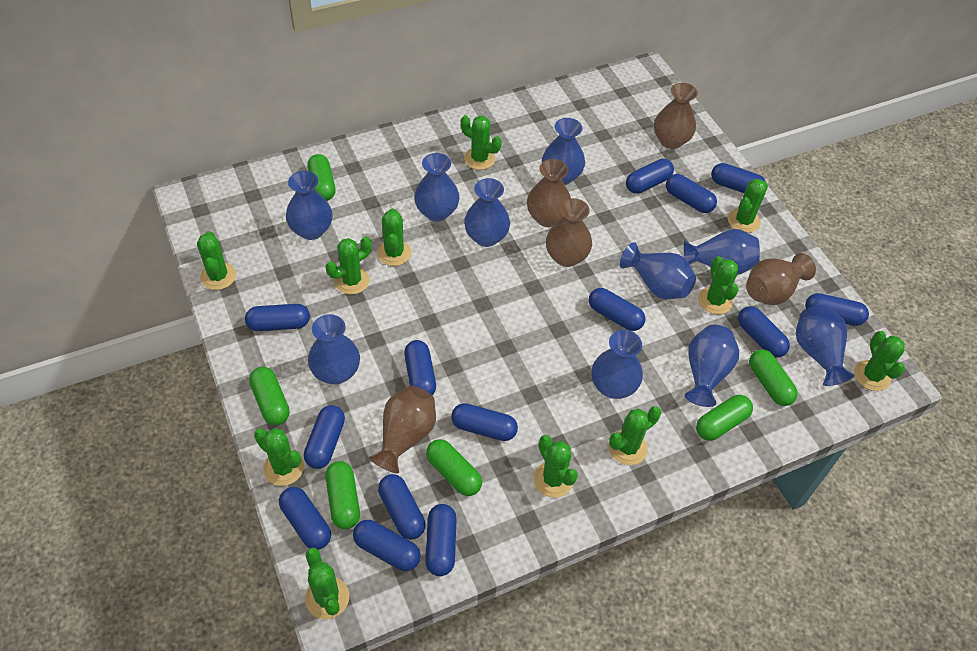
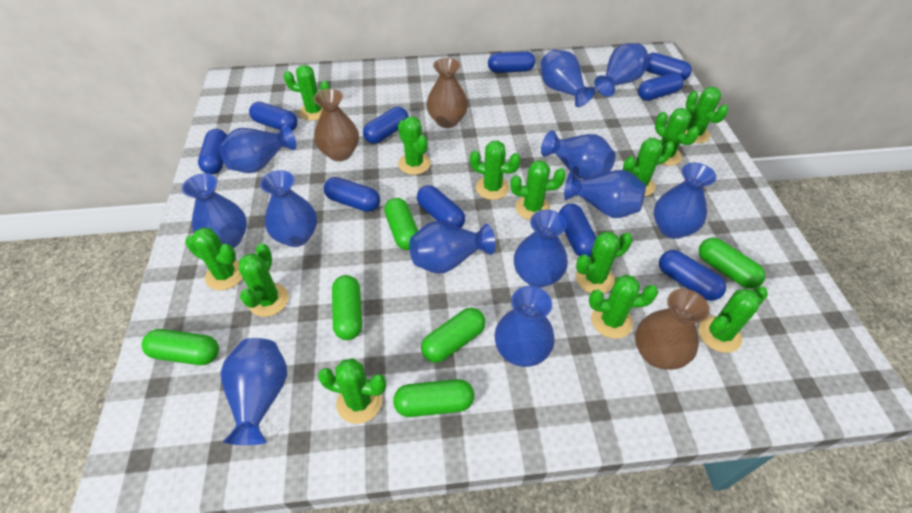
blue capsule: 14 -> 10
blue vase: 10 -> 12
brown vase: 5 -> 3
green cactus: 11 -> 13

